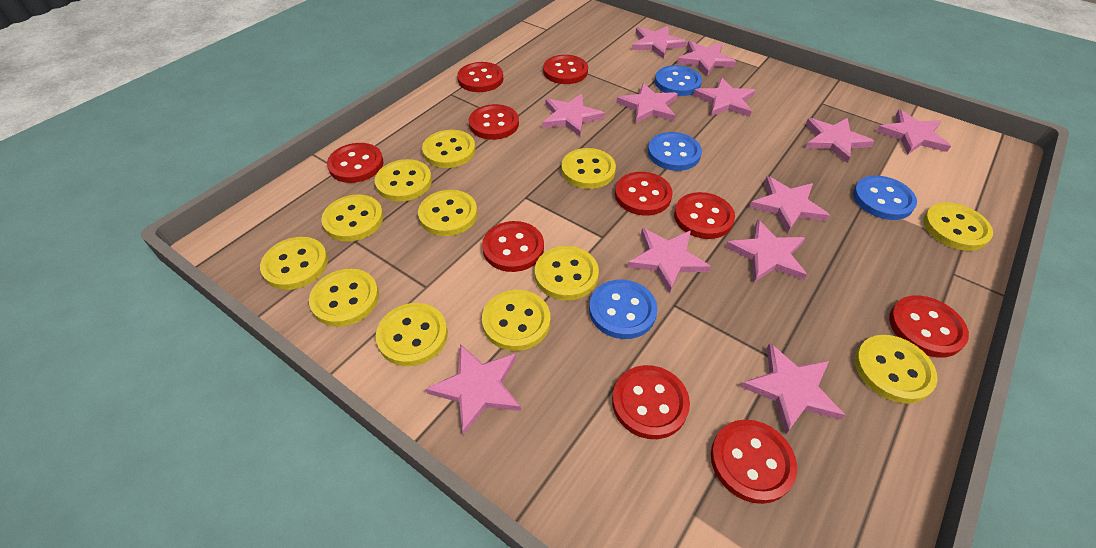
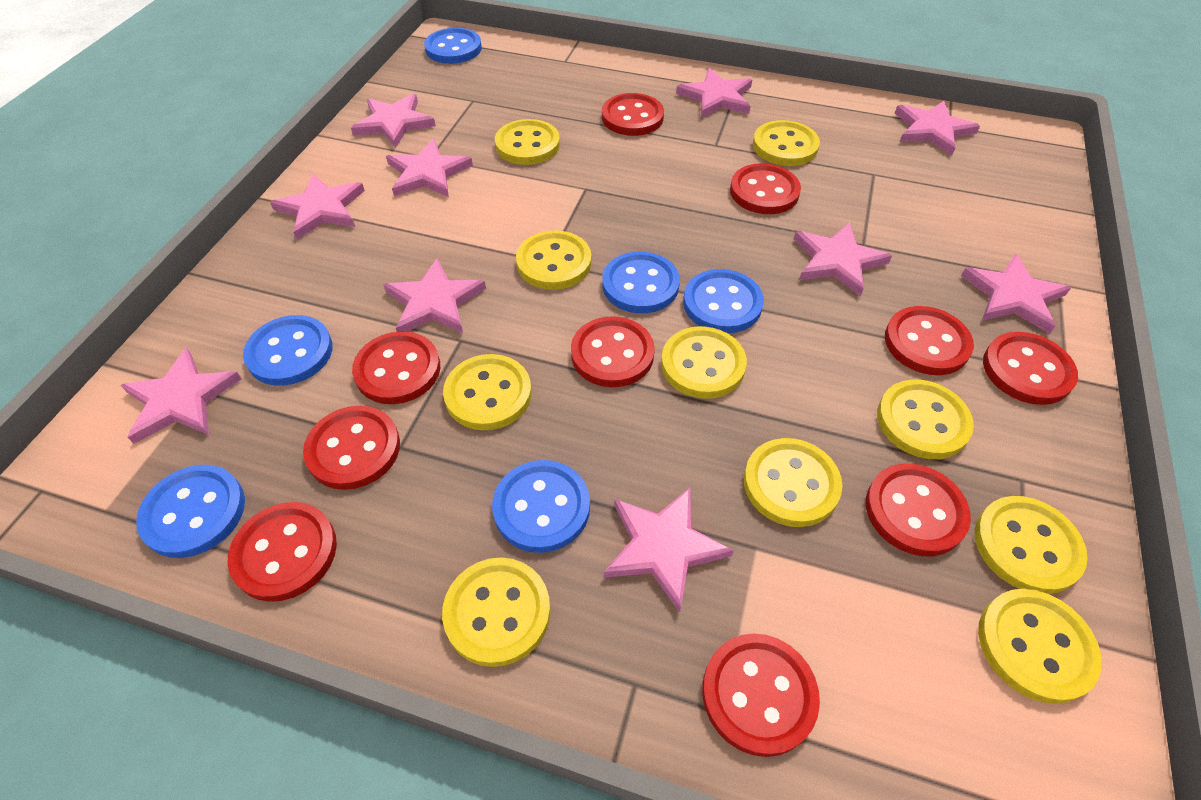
blue button: 4 -> 6
pink star: 12 -> 10
yellow button: 12 -> 10

